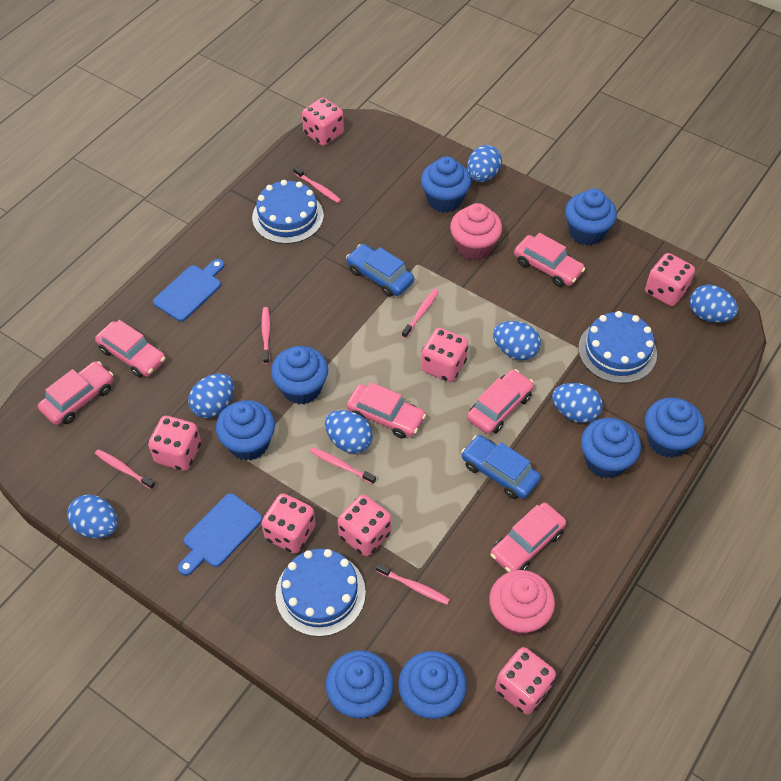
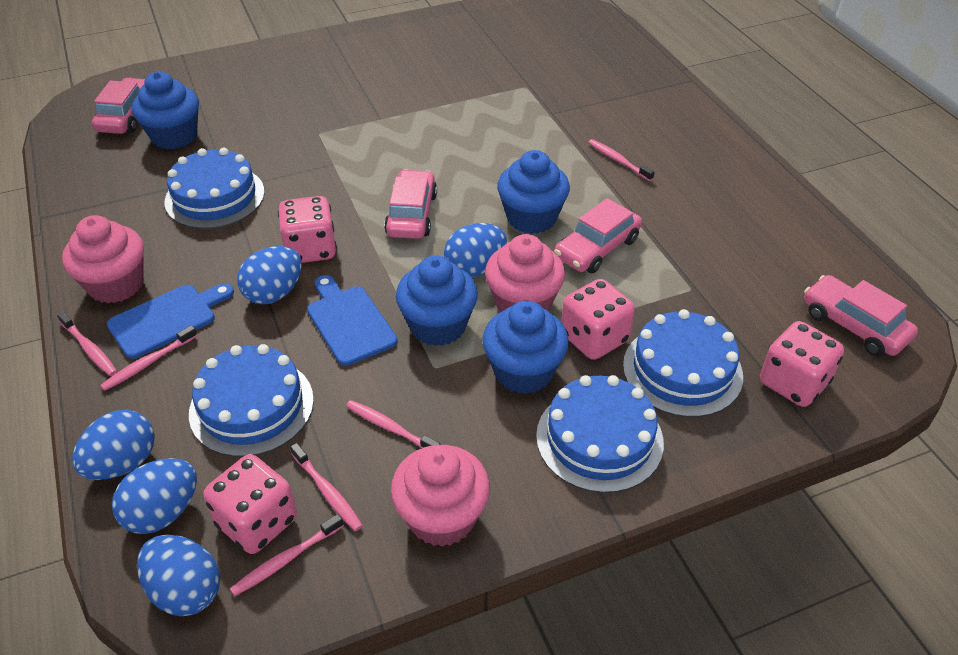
blue cake: 3 -> 4
blue car: 2 -> 0
blue cupcake: 8 -> 4
blue egg: 7 -> 5
pink car: 6 -> 4
pink cupcake: 2 -> 3
pink dice: 7 -> 4

